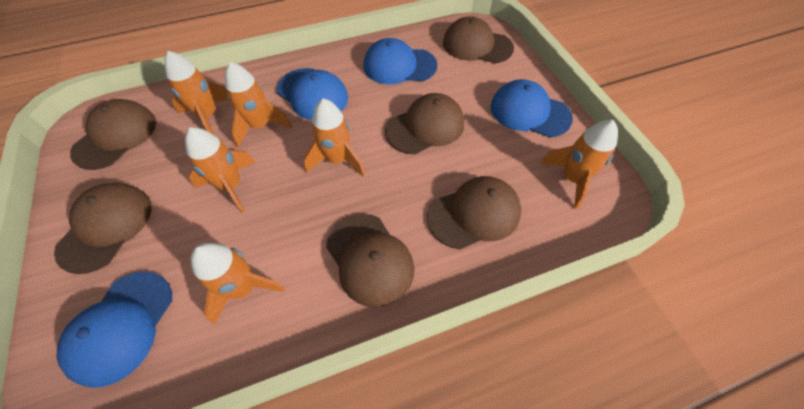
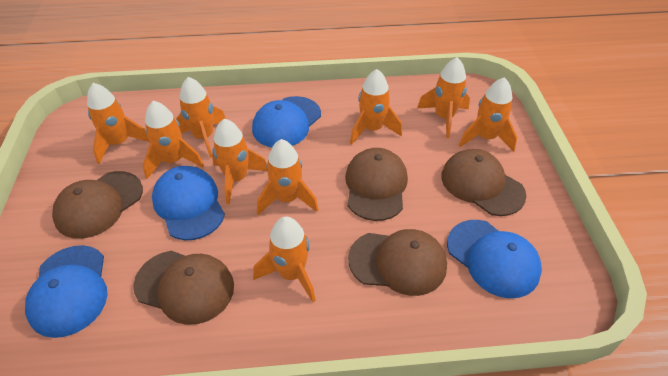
brown cap: 6 -> 5
orange rocket: 6 -> 9

